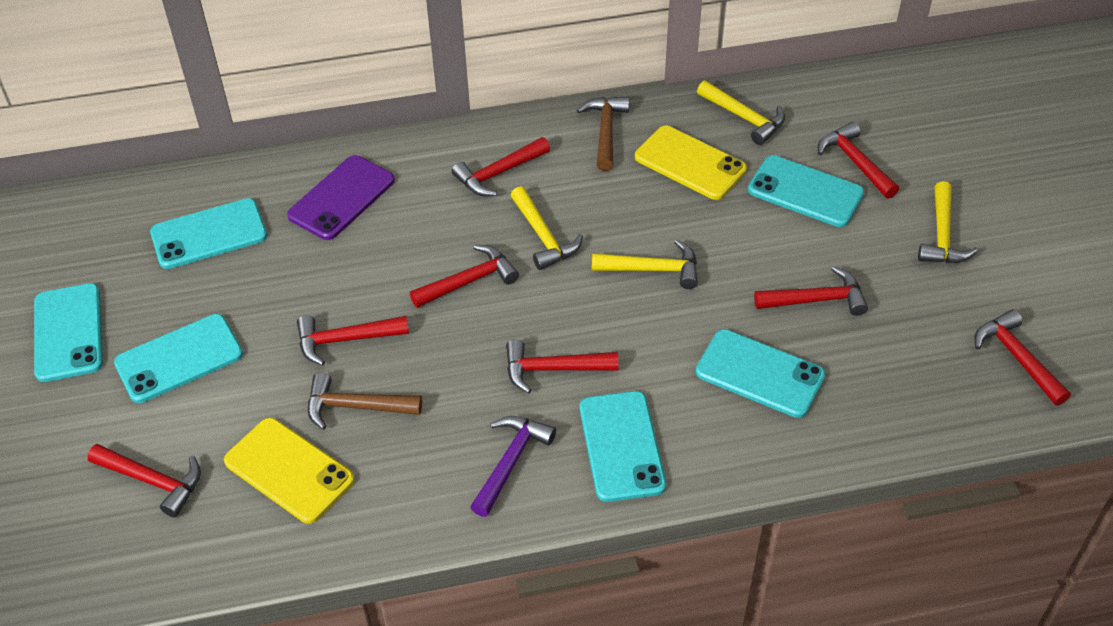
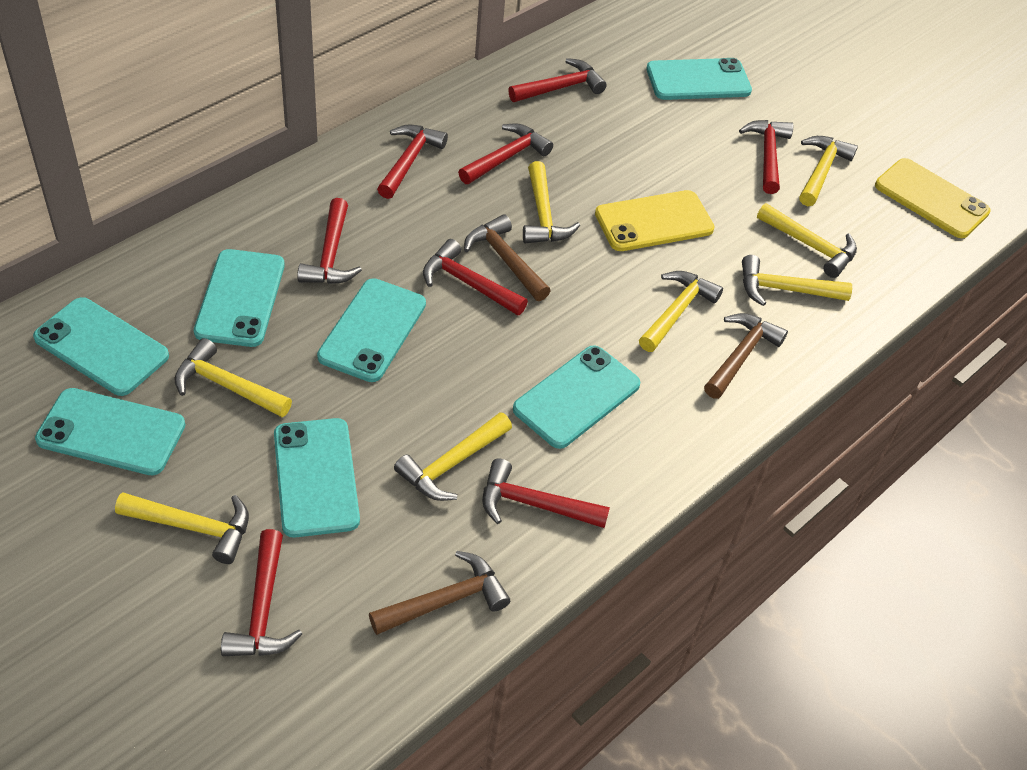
brown hammer: 2 -> 3
purple hammer: 1 -> 0
purple phone: 1 -> 0
turquoise phone: 6 -> 7
yellow hammer: 4 -> 8

